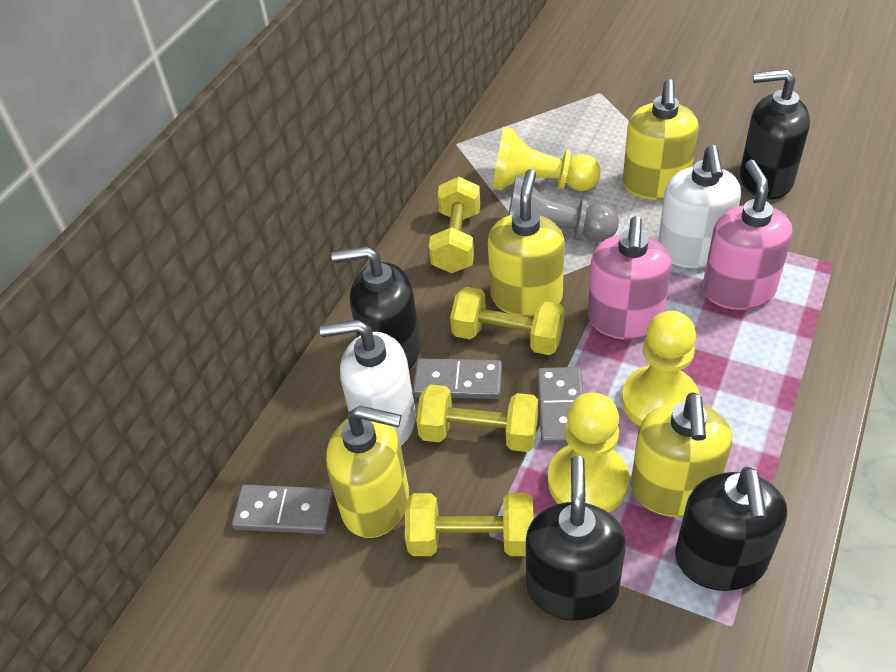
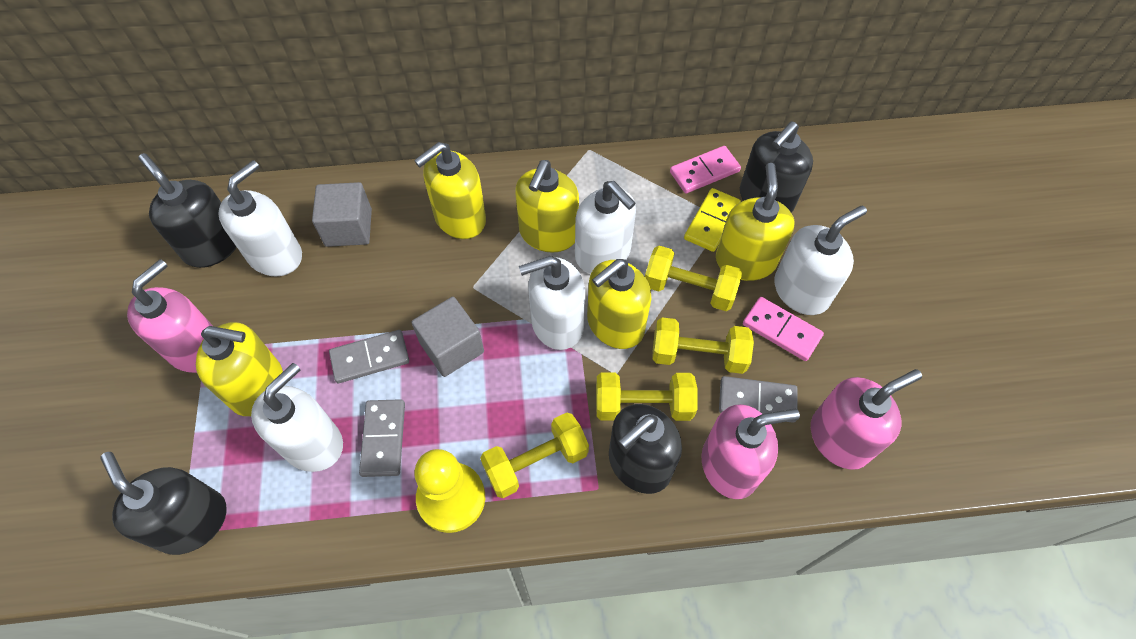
grey cube: 0 -> 2
grey pawn: 1 -> 0
pink domino: 0 -> 2
pink soap dispenser: 2 -> 3
white soap dispenser: 2 -> 5
yellow domino: 0 -> 1
yellow pawn: 3 -> 1
yellow soap dispenser: 4 -> 5

